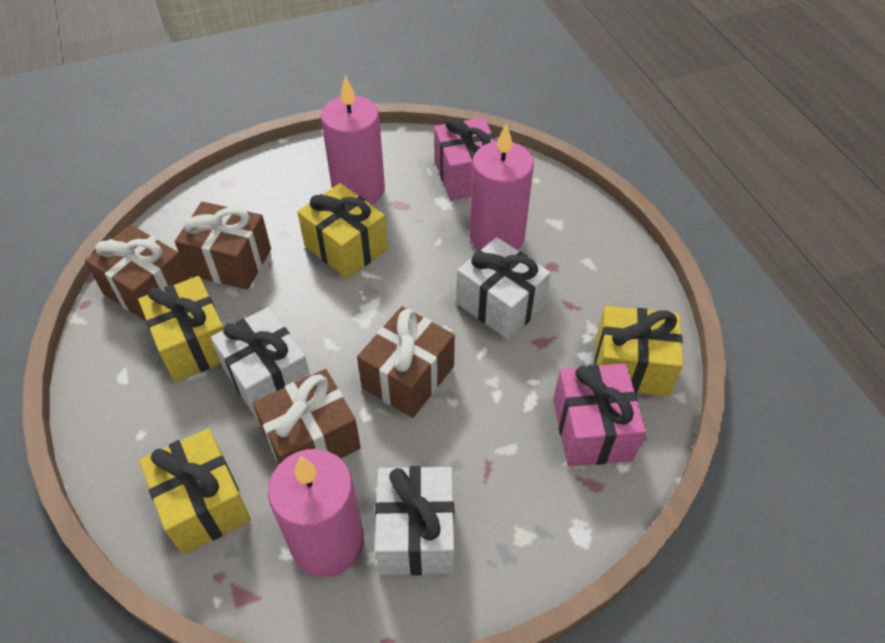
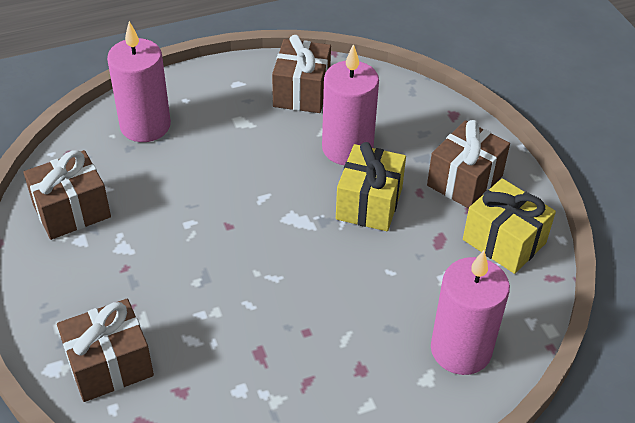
pink gift: 2 -> 0
white gift: 3 -> 0
yellow gift: 4 -> 2

